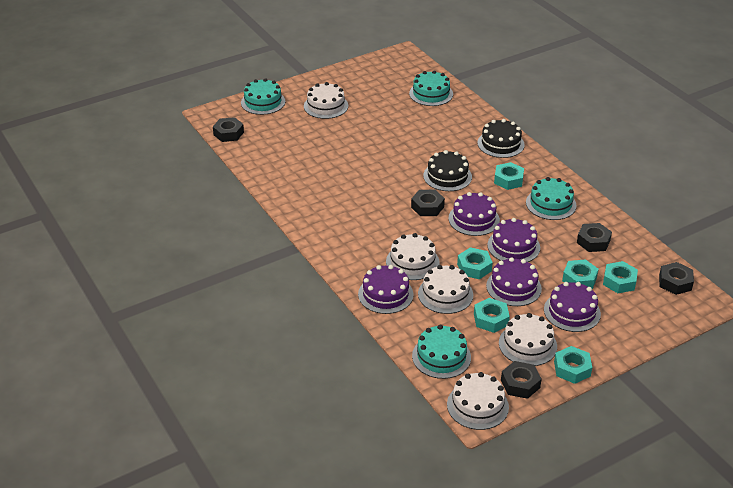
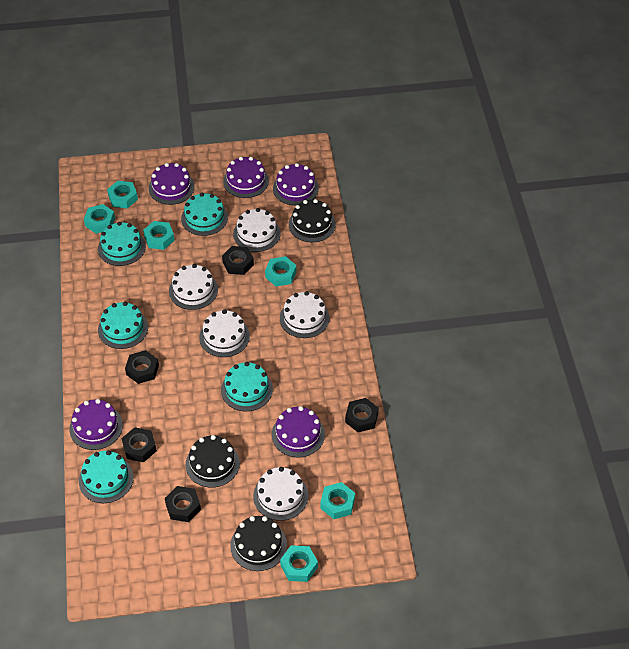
black cake: 2 -> 3
turquoise cake: 4 -> 5

